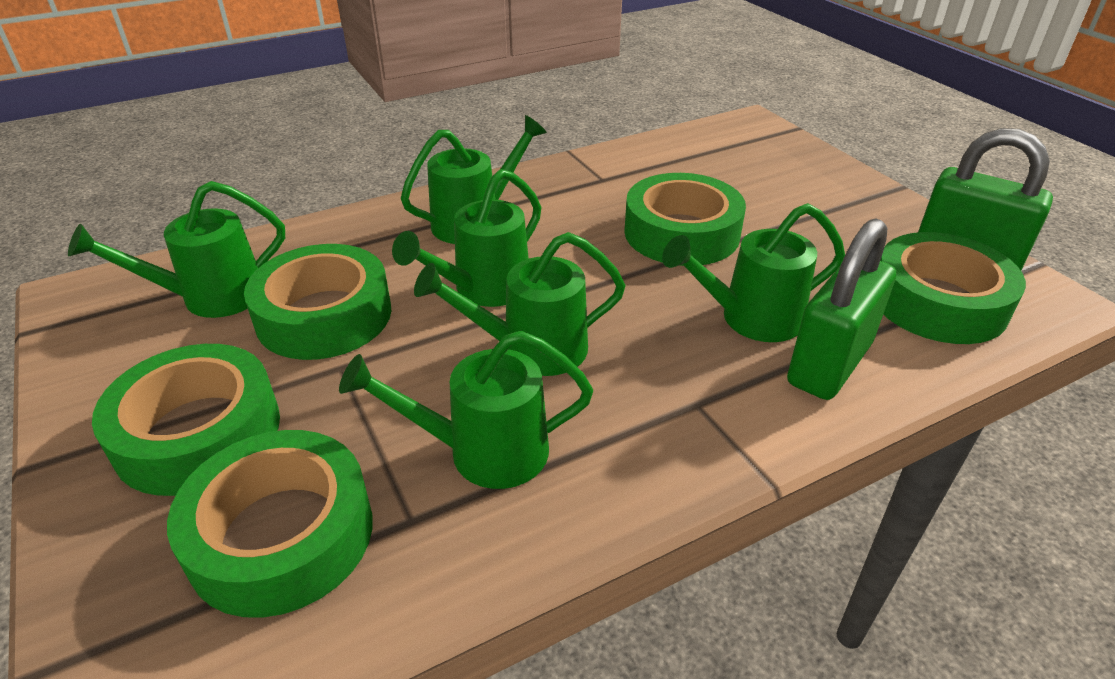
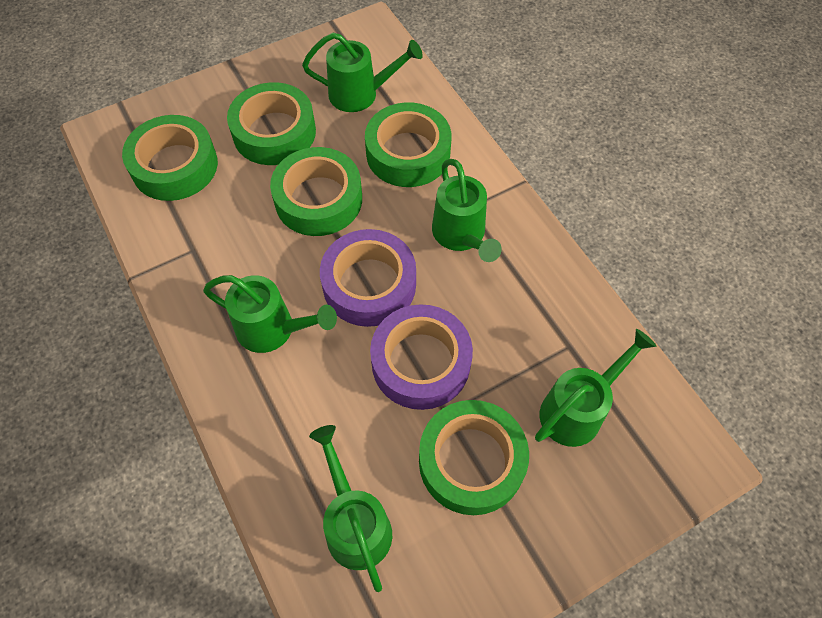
green padlock: 2 -> 0
green watering can: 6 -> 5
purple tape: 0 -> 2

